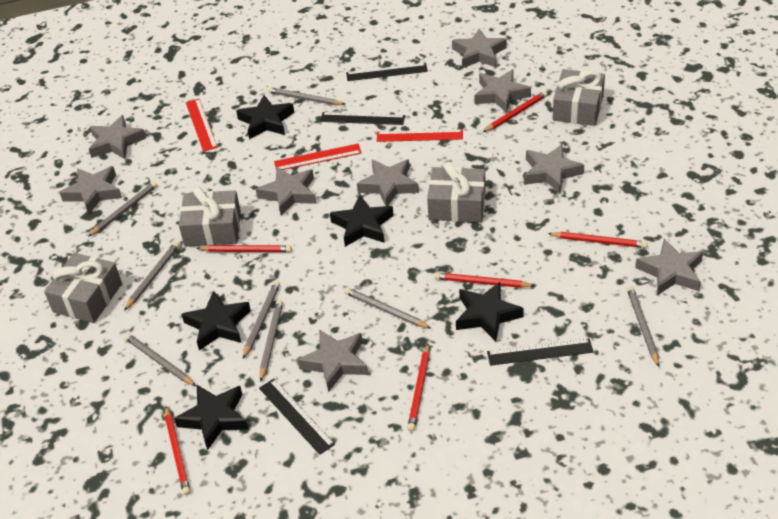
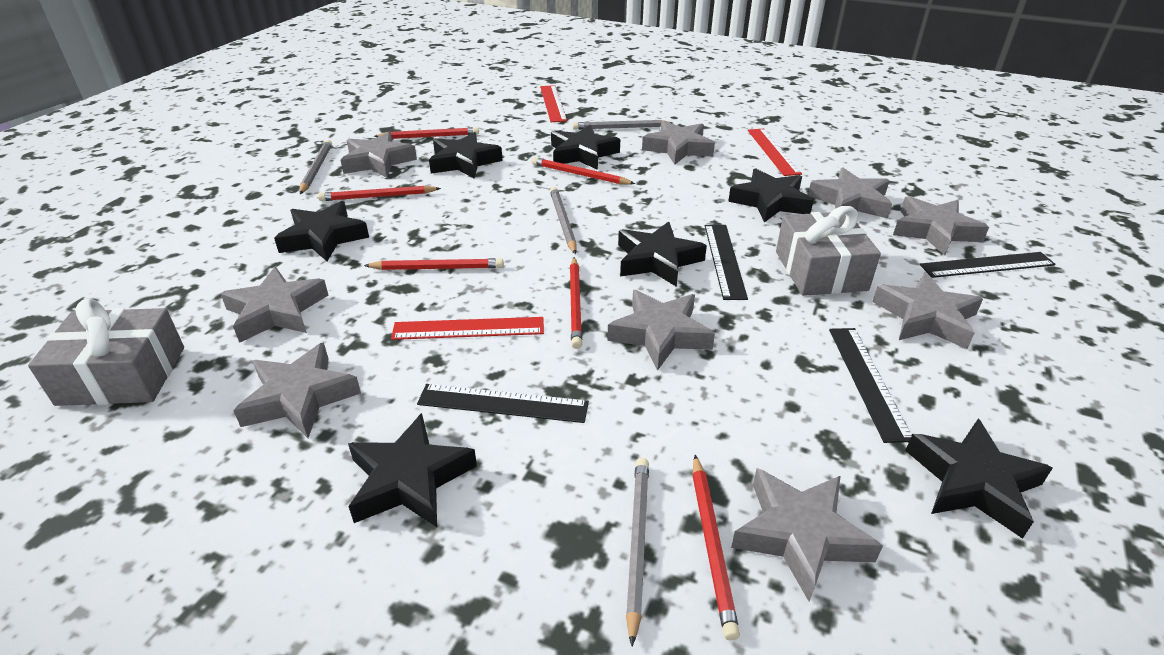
black star: 5 -> 7
grey gift: 4 -> 2
grey pencil: 8 -> 4

